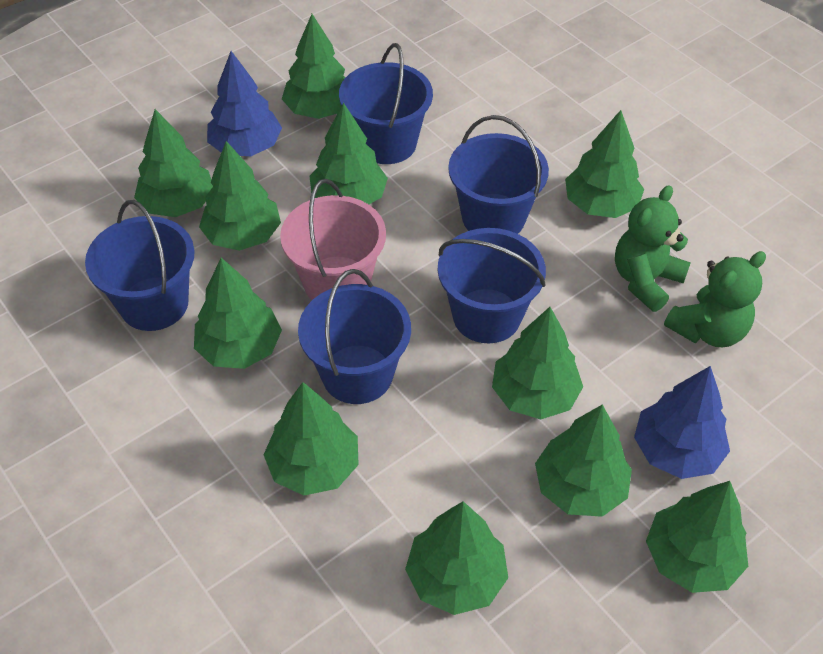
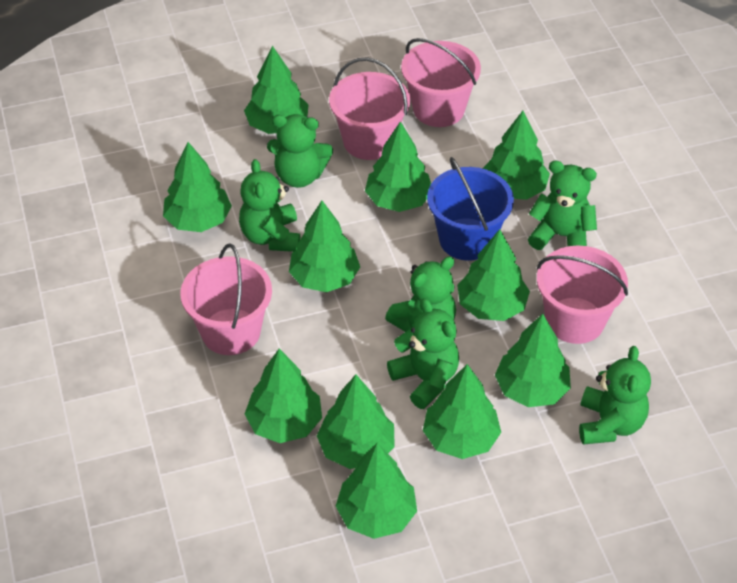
blue bucket: 5 -> 1
blue tree: 2 -> 0
green teddy bear: 2 -> 6
pink bucket: 1 -> 4

